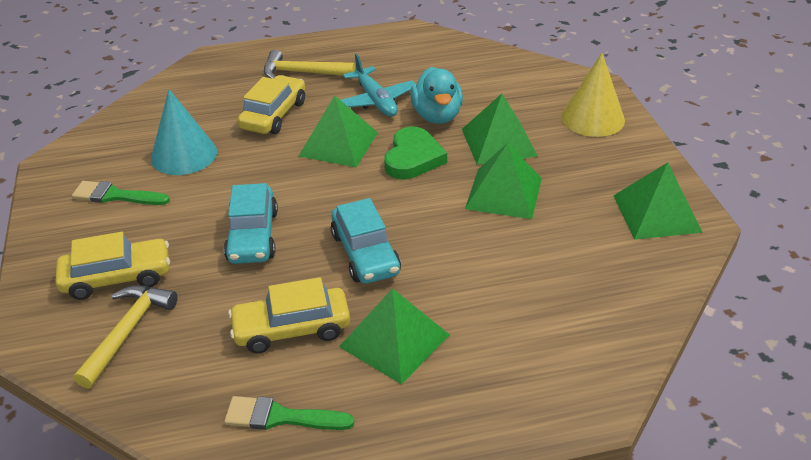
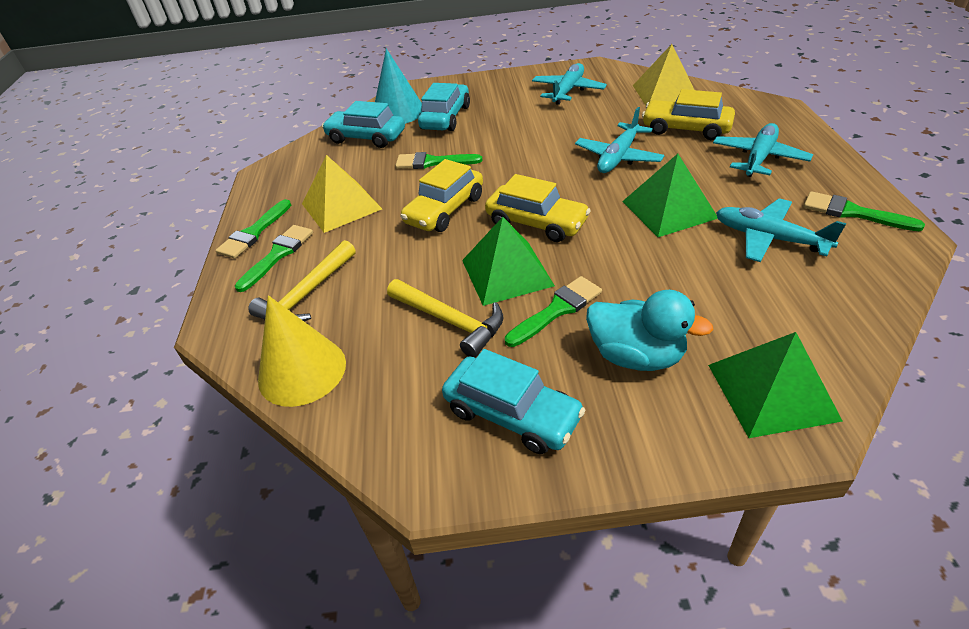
green brush: 2 -> 5
green heart: 1 -> 0
green pyramid: 5 -> 3
turquoise car: 2 -> 3
turquoise plane: 1 -> 4
yellow pyramid: 0 -> 2

